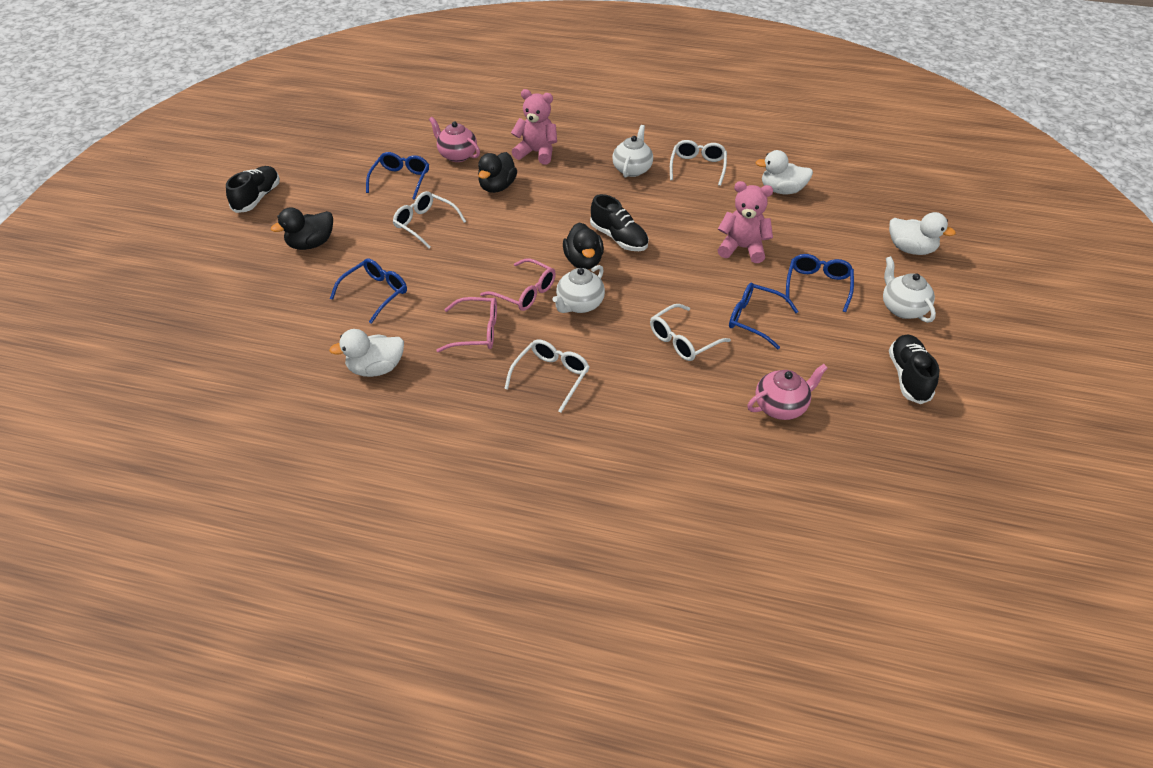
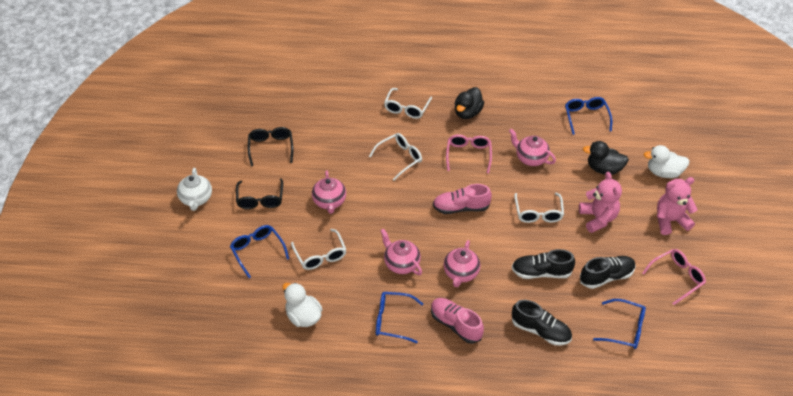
black duck: 3 -> 2
black glasses: 0 -> 2
pink shoe: 0 -> 2
pink teapot: 2 -> 4
white duck: 3 -> 2
white teapot: 3 -> 1

